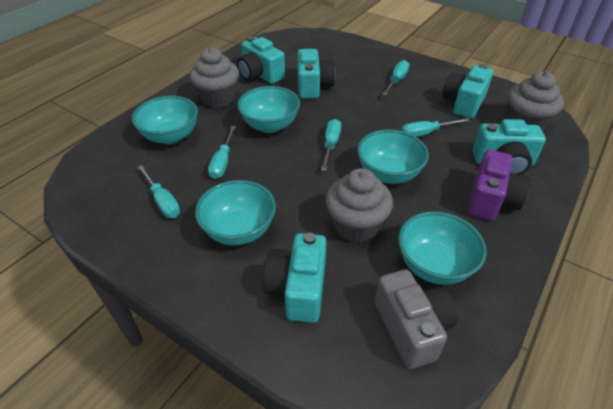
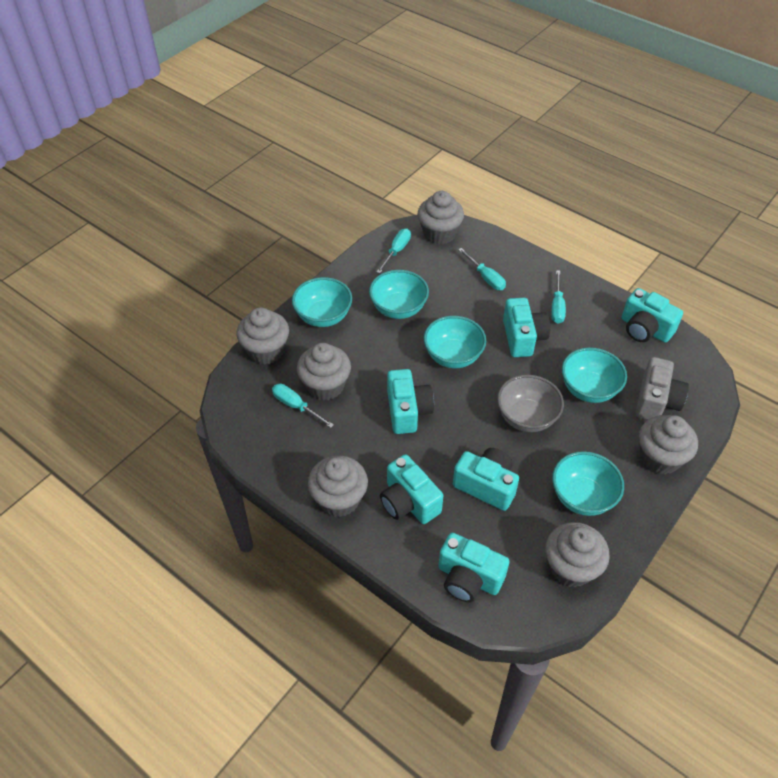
grey bowl: 0 -> 1
grey cupcake: 3 -> 6
purple camera: 1 -> 0
turquoise camera: 5 -> 6
turquoise screwdriver: 5 -> 4

